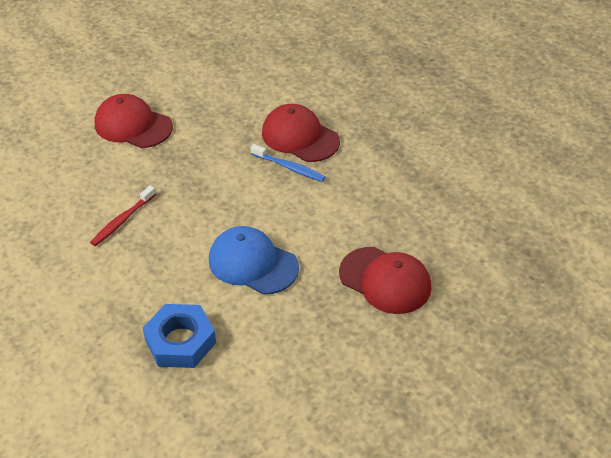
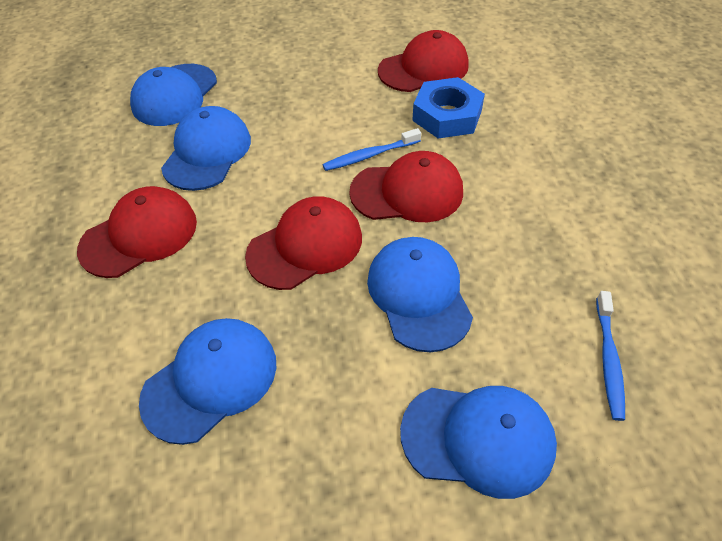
blue cap: 1 -> 5
blue toothbrush: 1 -> 2
red cap: 3 -> 4
red toothbrush: 1 -> 0

